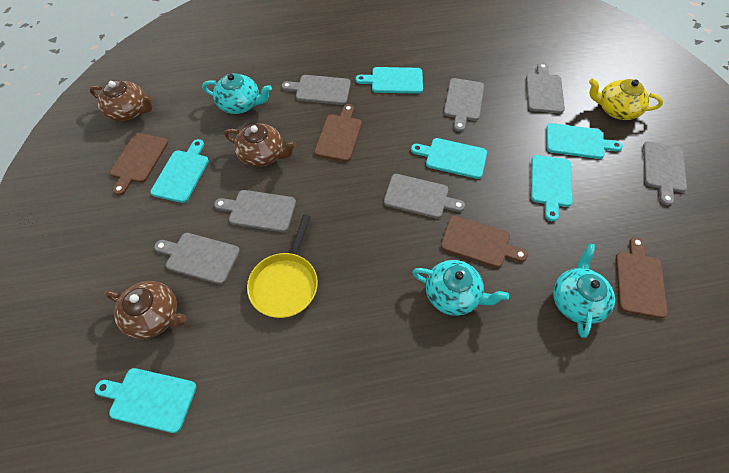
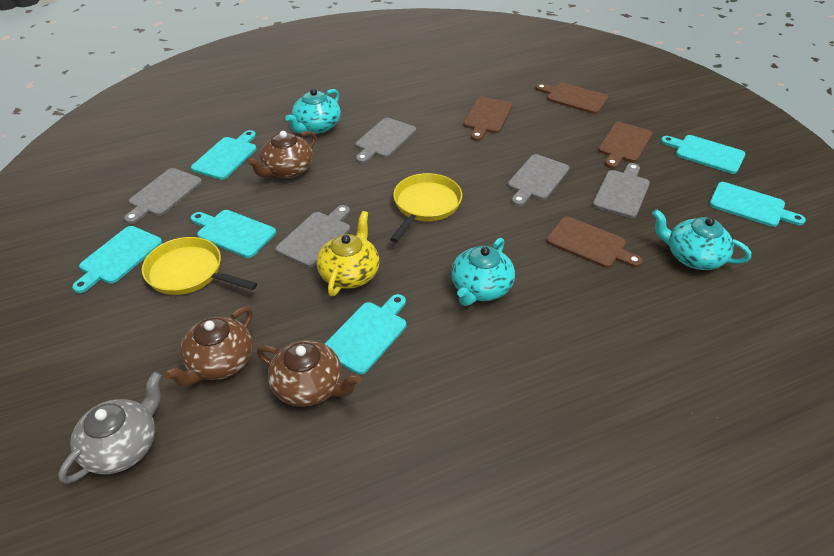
grey cutting board: 7 -> 5
grey teapot: 0 -> 1
yellow pan: 1 -> 2

